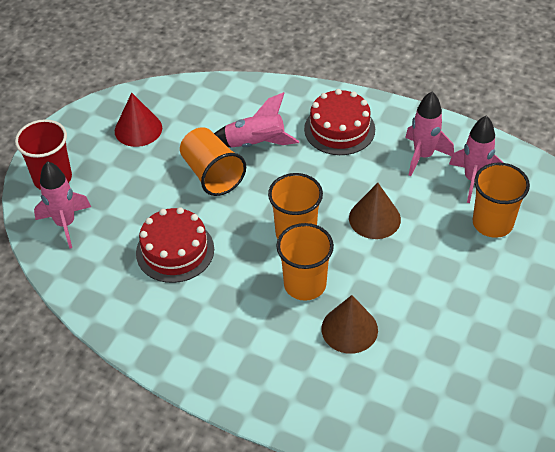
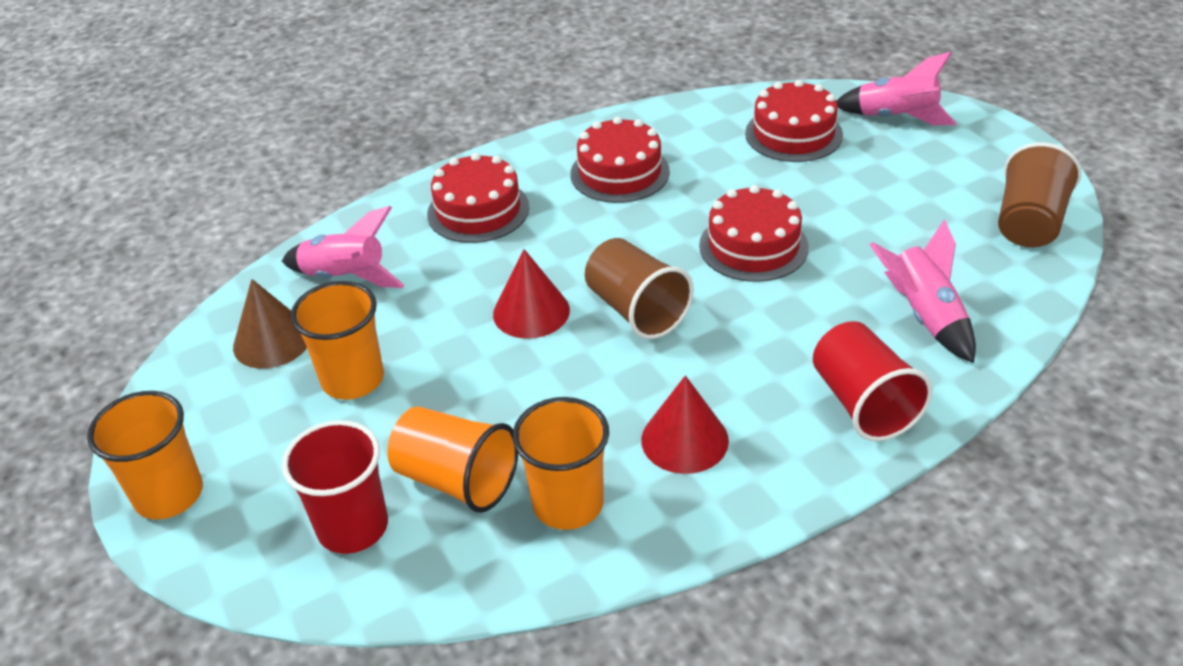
brown cone: 2 -> 1
brown cup: 0 -> 2
pink rocket: 4 -> 3
red cake: 2 -> 4
red cone: 1 -> 2
red cup: 1 -> 2

